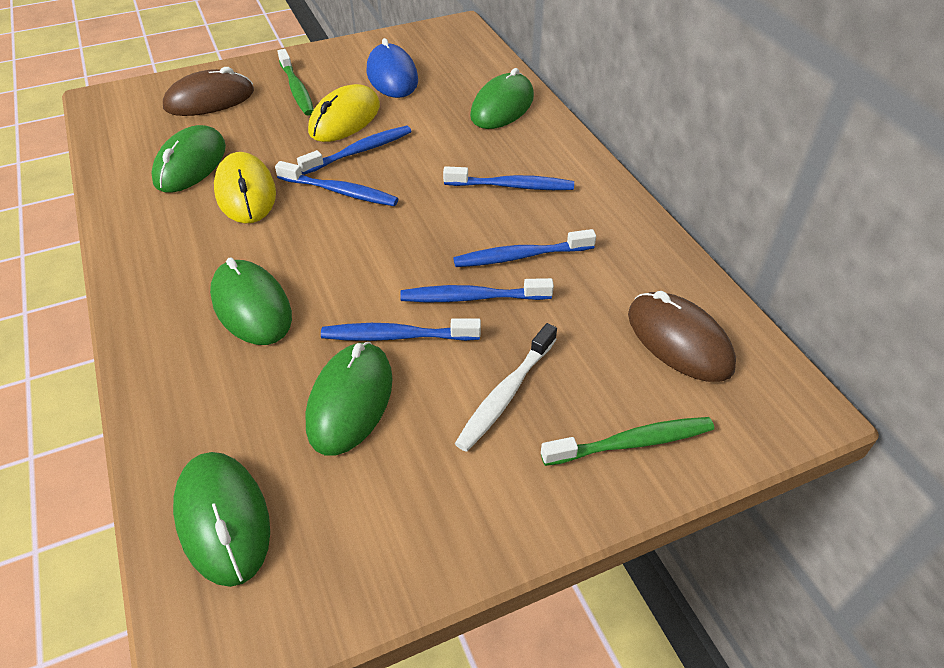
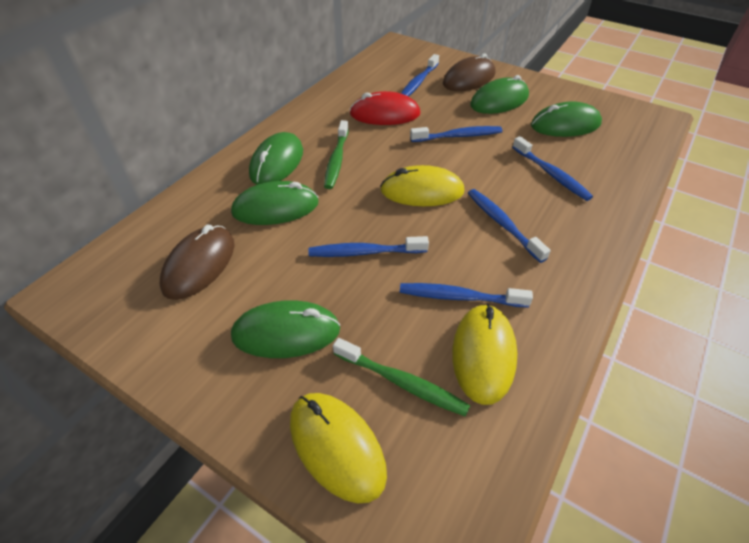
blue mouse: 1 -> 0
red mouse: 0 -> 1
white toothbrush: 1 -> 0
yellow mouse: 2 -> 3

